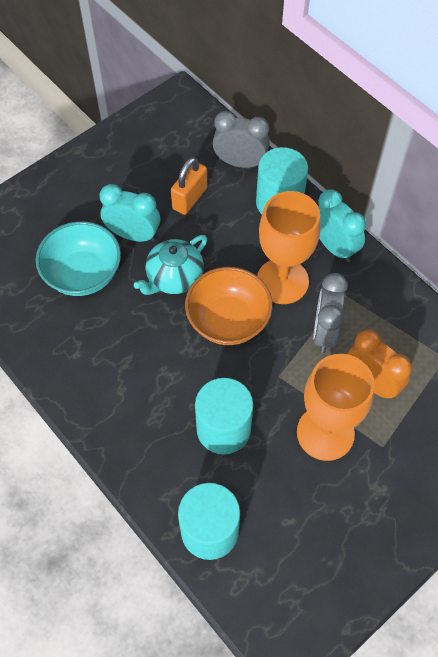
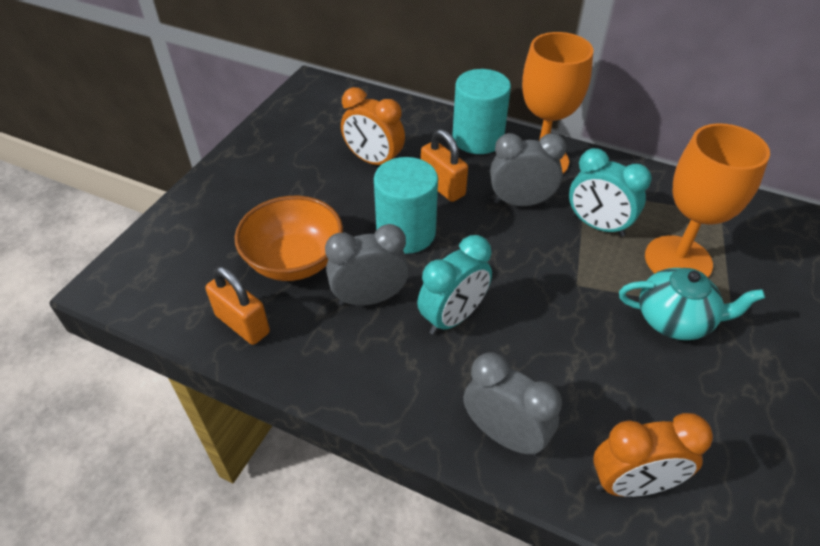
grey clock: 2 -> 3
orange clock: 1 -> 2
orange padlock: 1 -> 2
turquoise bowl: 1 -> 0
turquoise cylinder: 3 -> 2

